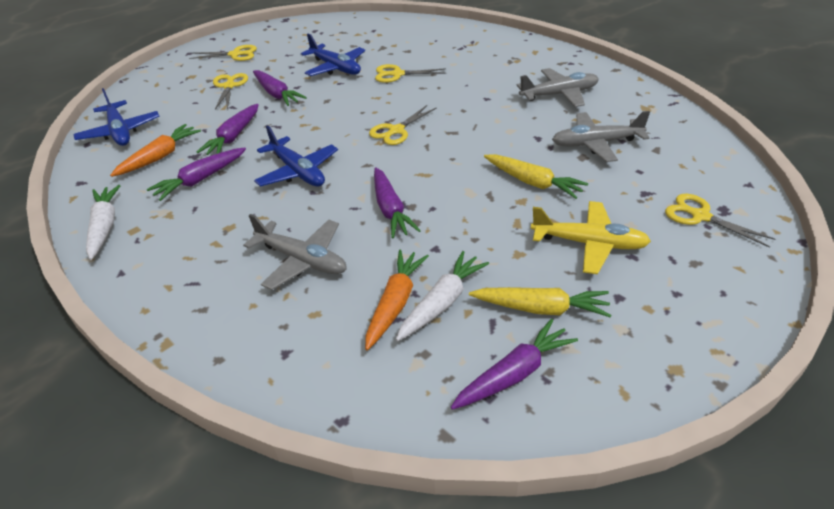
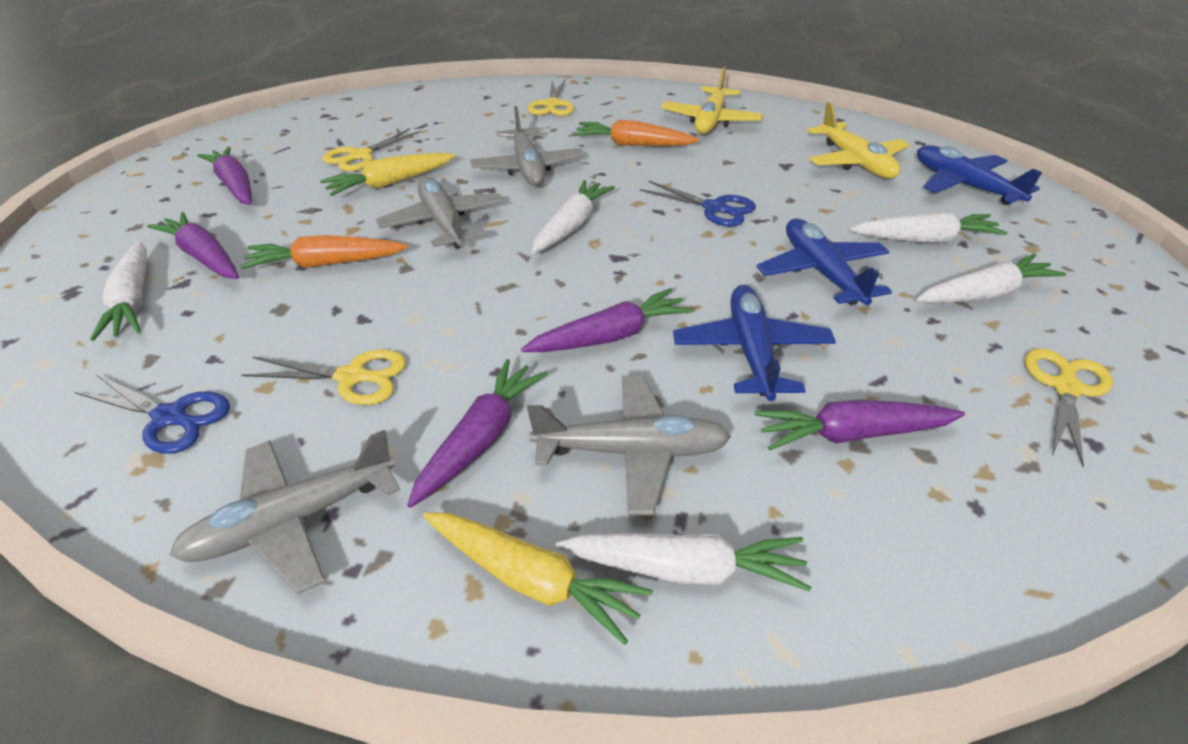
blue scissors: 0 -> 2
grey plane: 3 -> 4
white carrot: 2 -> 5
yellow plane: 1 -> 2
yellow scissors: 5 -> 4

